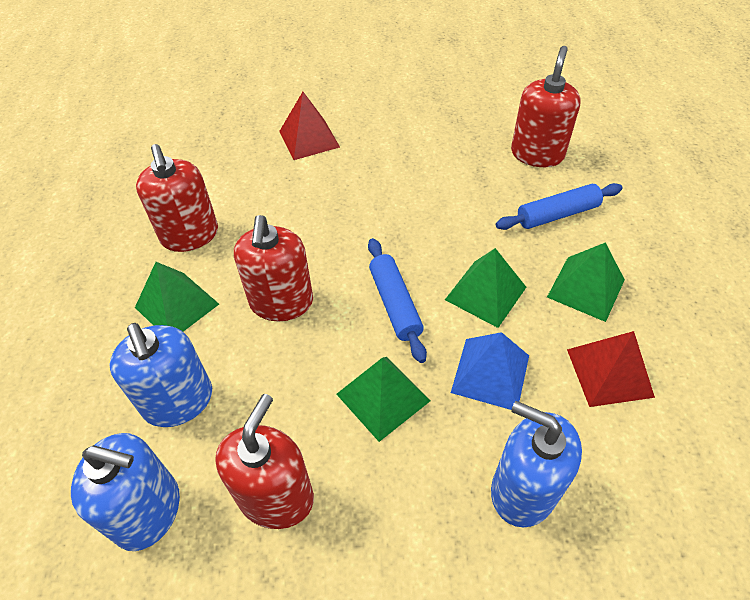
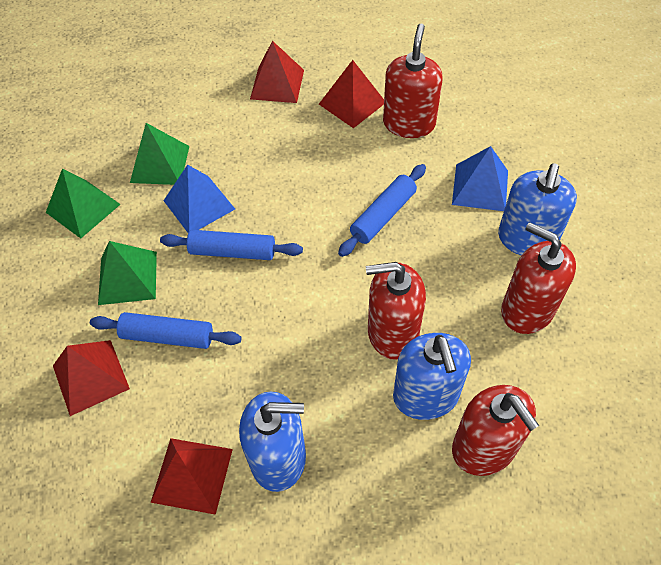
blue pyramid: 1 -> 2
blue rolling pin: 2 -> 3
green pyramid: 4 -> 3
red pyramid: 2 -> 4

